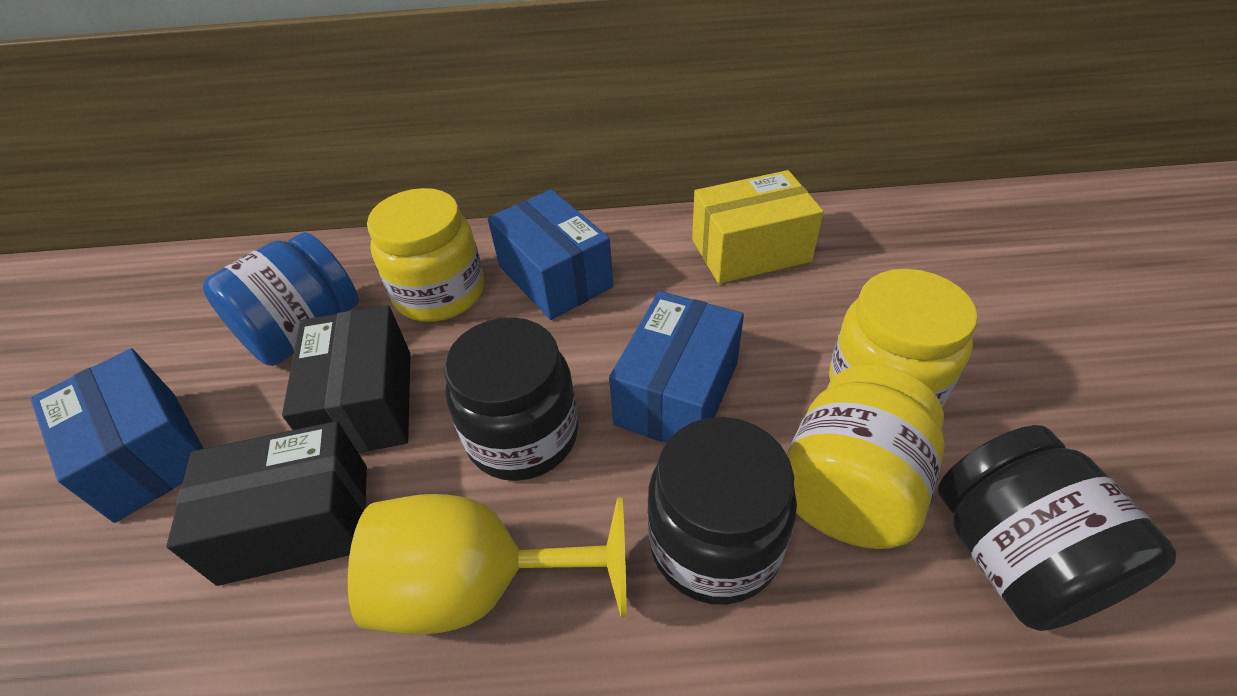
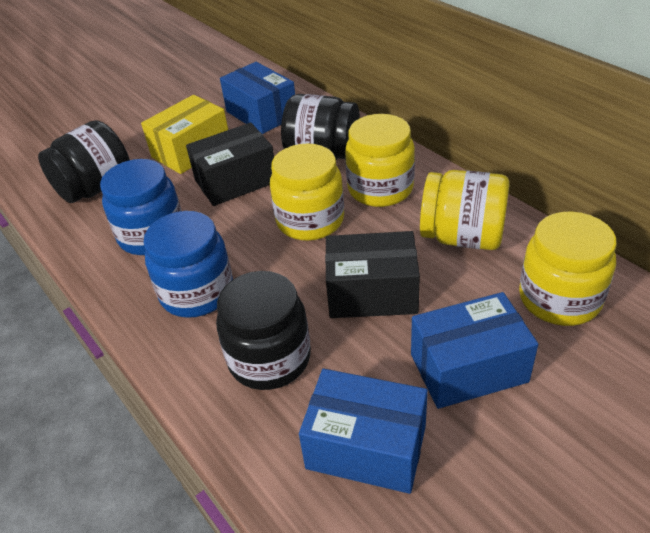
blue jar: 1 -> 2
yellow goblet: 1 -> 0
yellow jar: 3 -> 4

